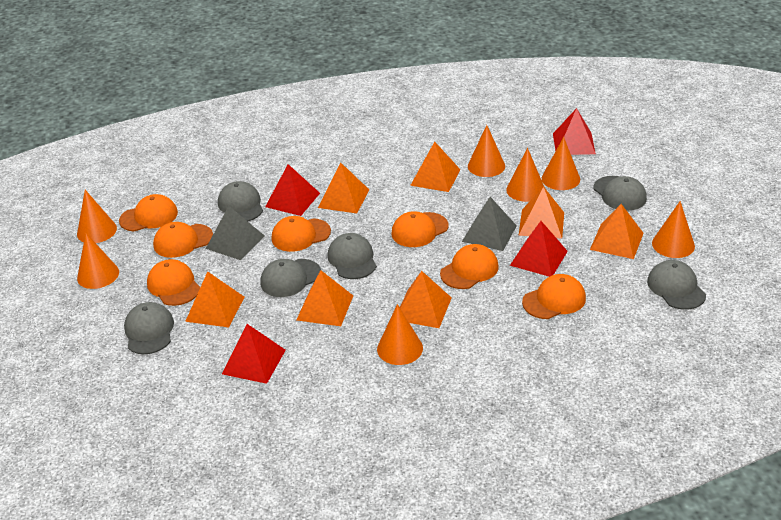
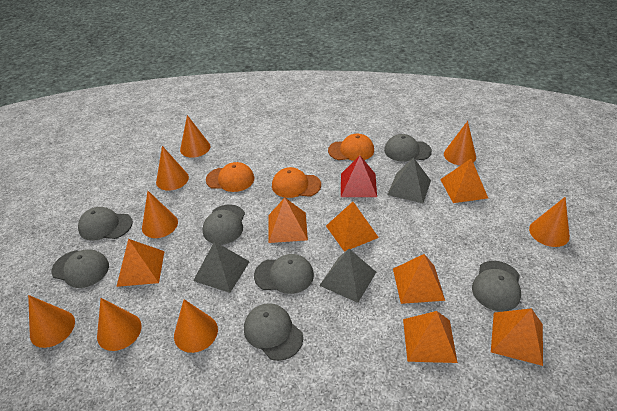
grey cap: 6 -> 7
grey pyramid: 2 -> 3
orange cap: 7 -> 3
orange cone: 7 -> 8
red pyramid: 4 -> 1

